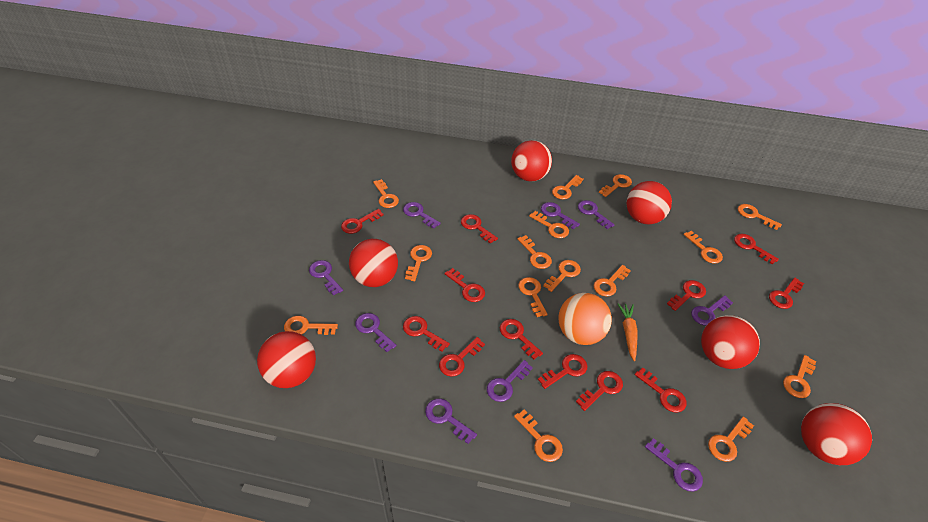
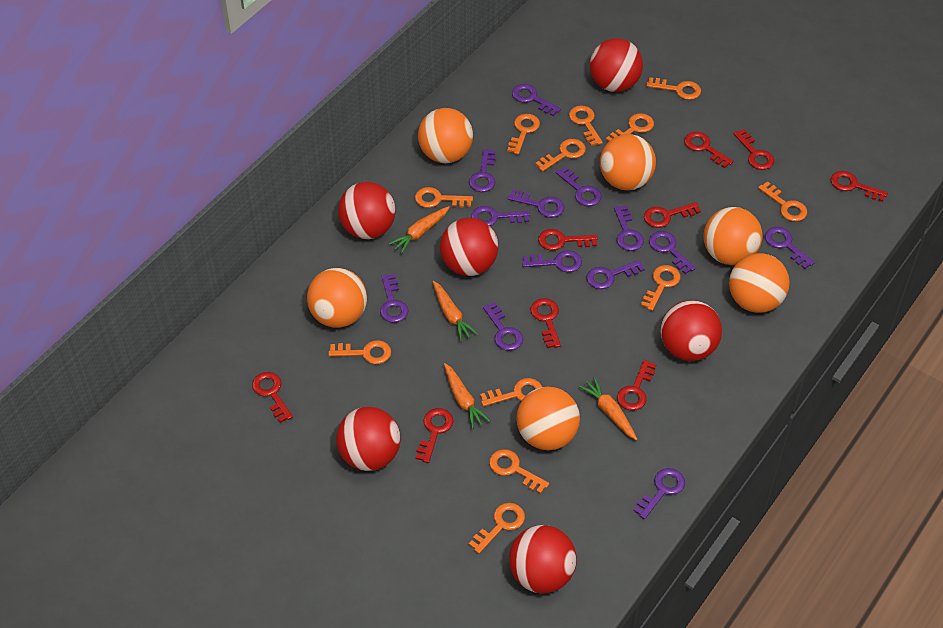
orange ball: 1 -> 6
orange carrot: 1 -> 4
orange key: 15 -> 12
purple key: 9 -> 13
red key: 12 -> 9

